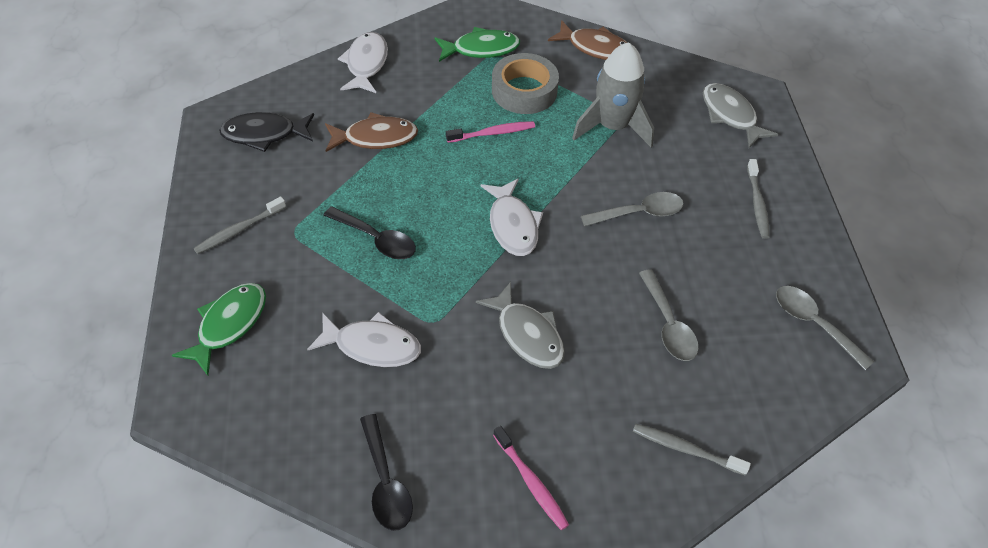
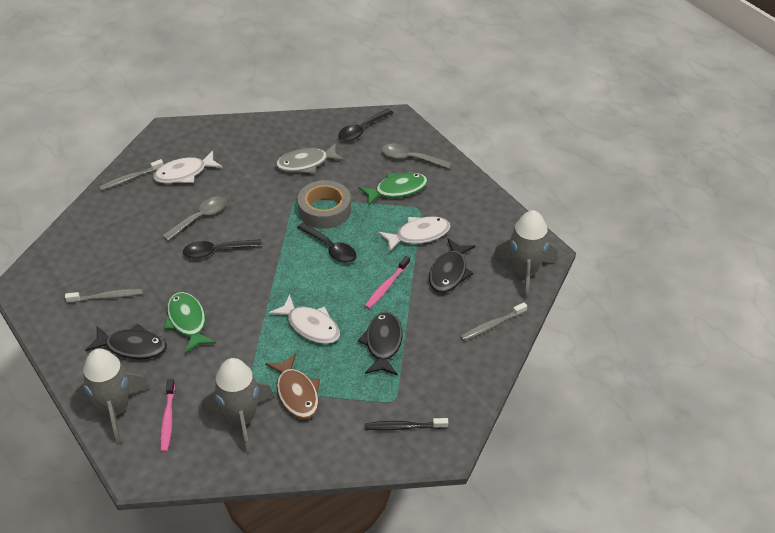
black fish: 1 -> 3
black spoon: 2 -> 3
black toothbrush: 0 -> 1
brown fish: 2 -> 1
grey fish: 2 -> 1
grey rocket: 1 -> 3
grey spoon: 3 -> 2

